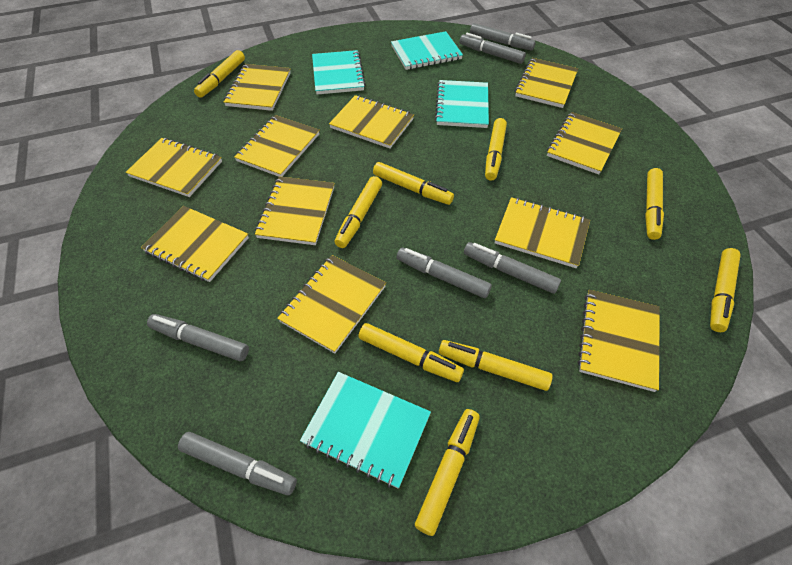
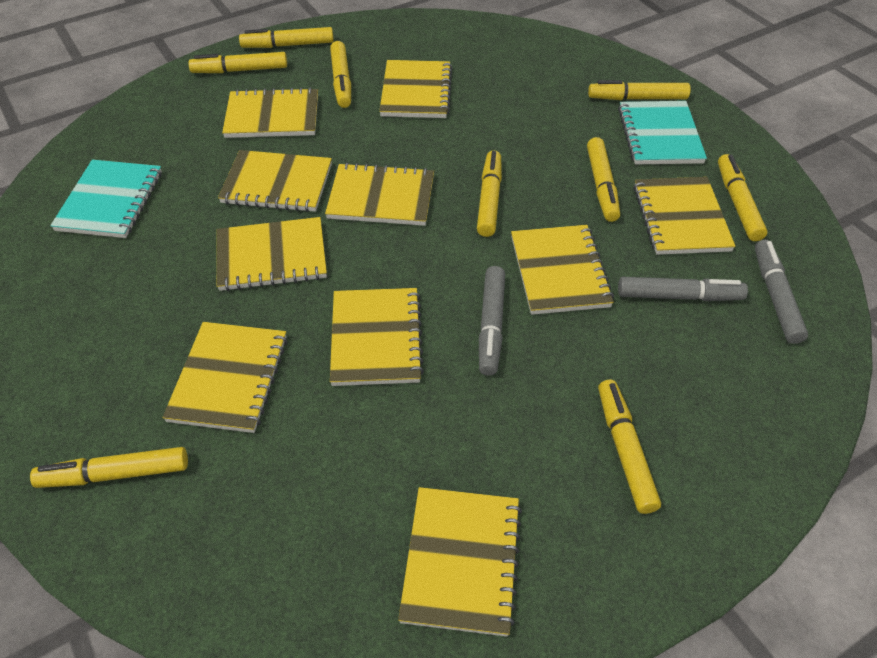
grey marker: 6 -> 3
turquoise notebook: 4 -> 2
yellow notebook: 11 -> 10

